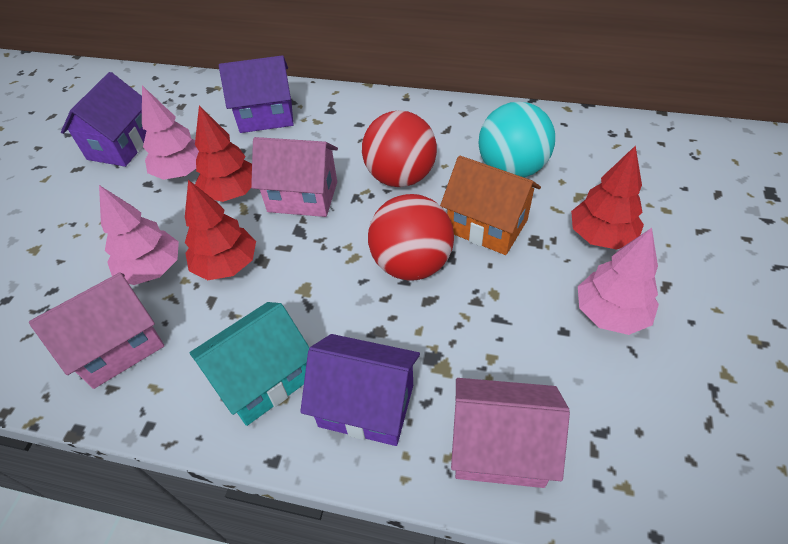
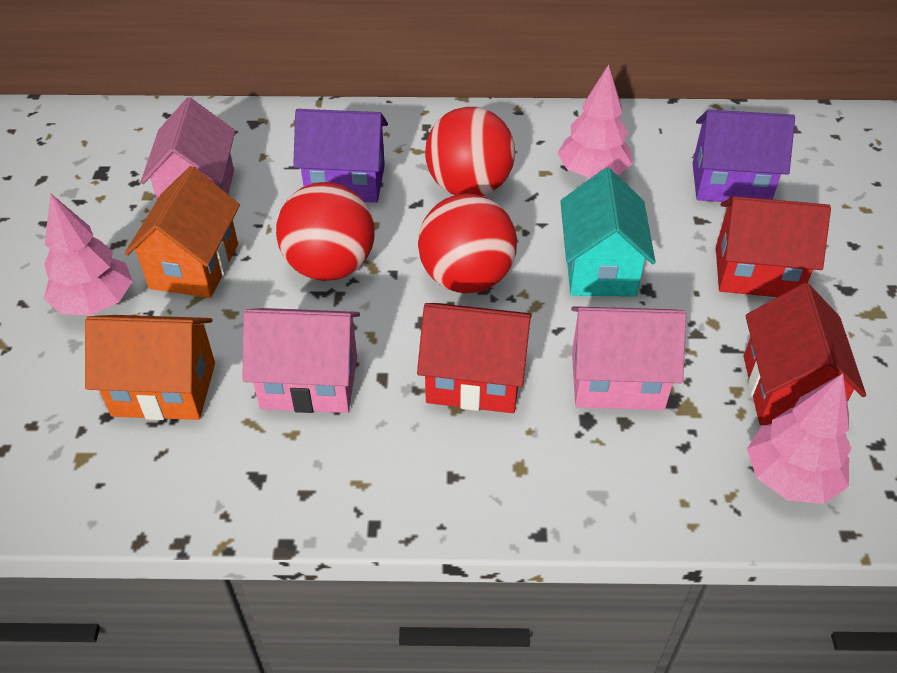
orange house: 1 -> 2
purple house: 3 -> 2
red ball: 2 -> 3
red house: 0 -> 3
red tree: 3 -> 0
turquoise ball: 1 -> 0

